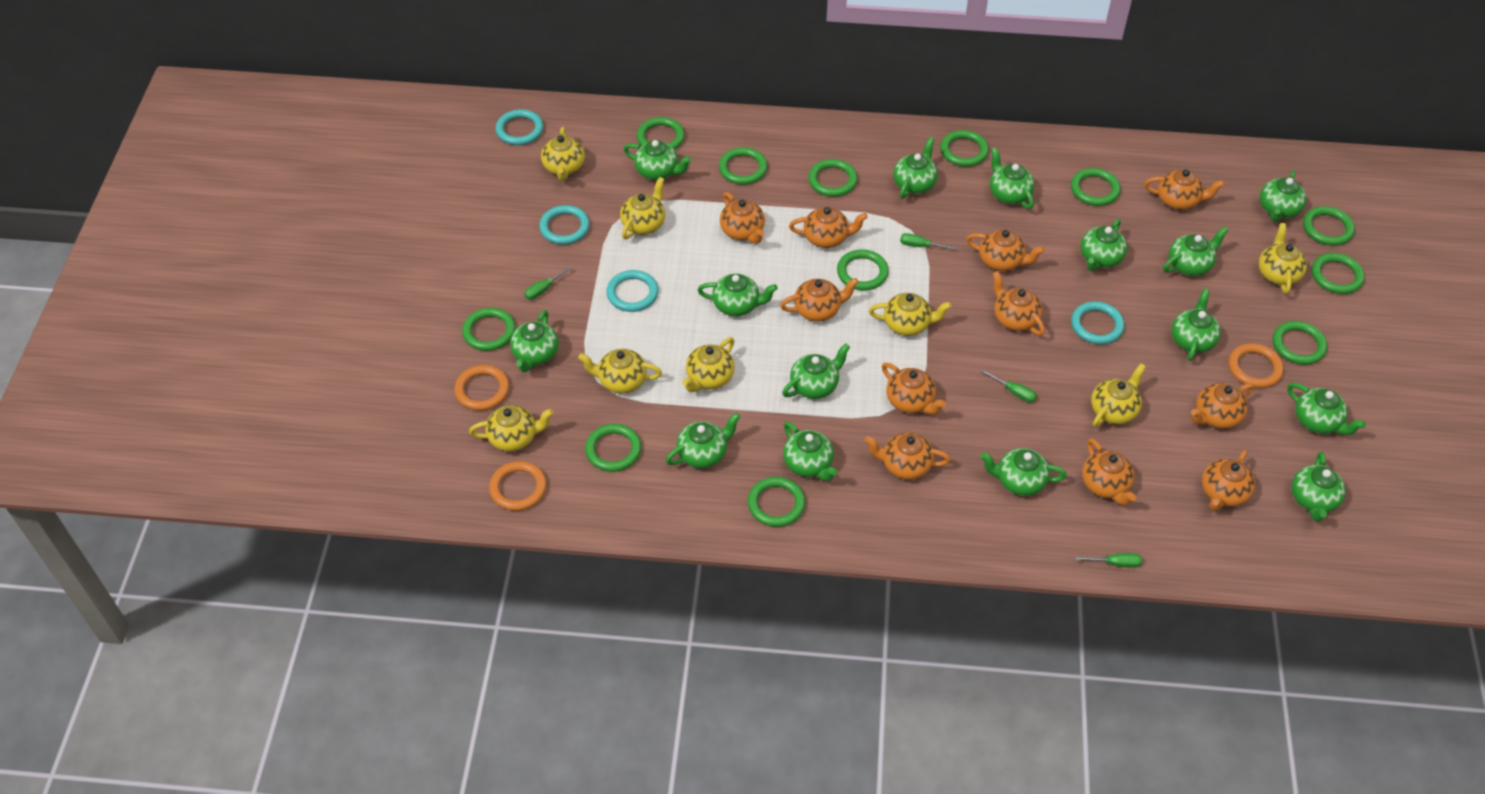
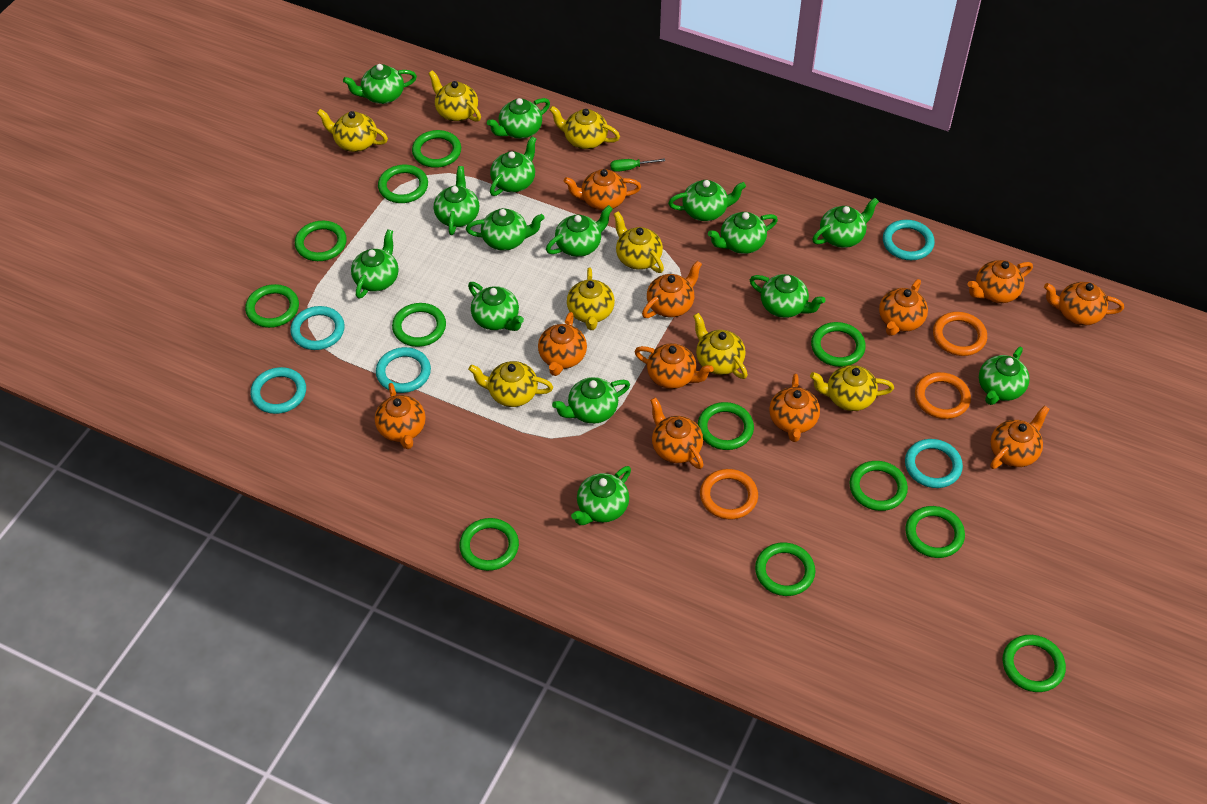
green screwdriver: 4 -> 1
turquoise ring: 4 -> 5

